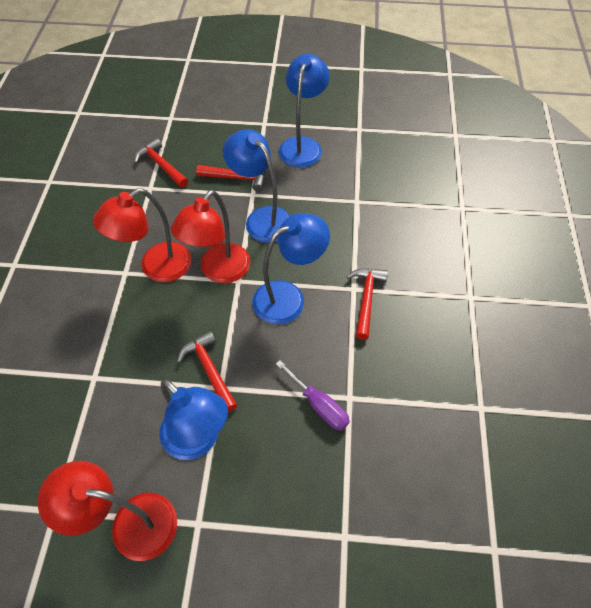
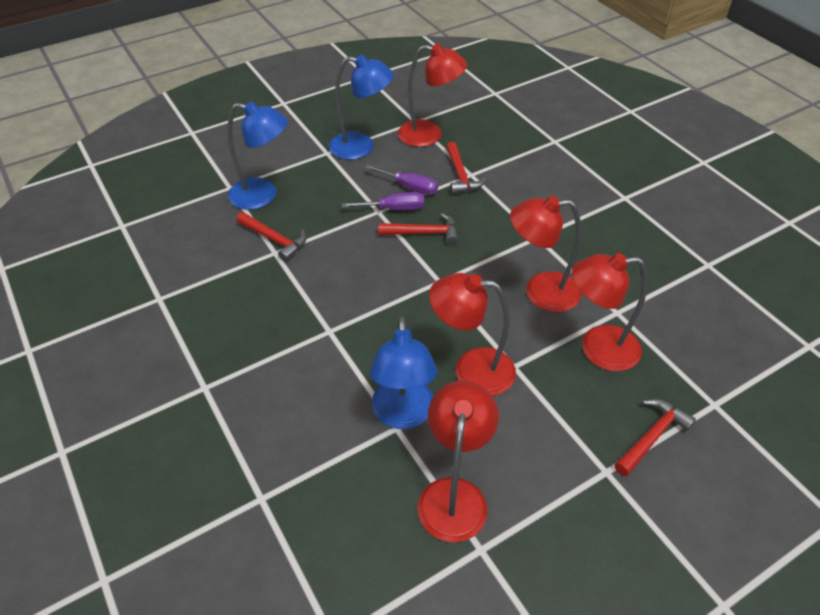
blue lamp: 4 -> 3
purple screwdriver: 1 -> 2
red lamp: 3 -> 5

